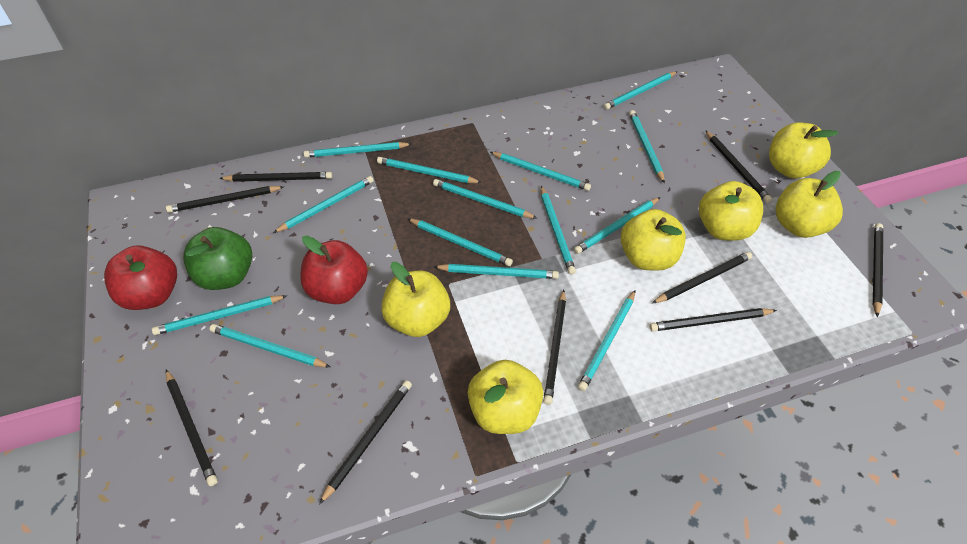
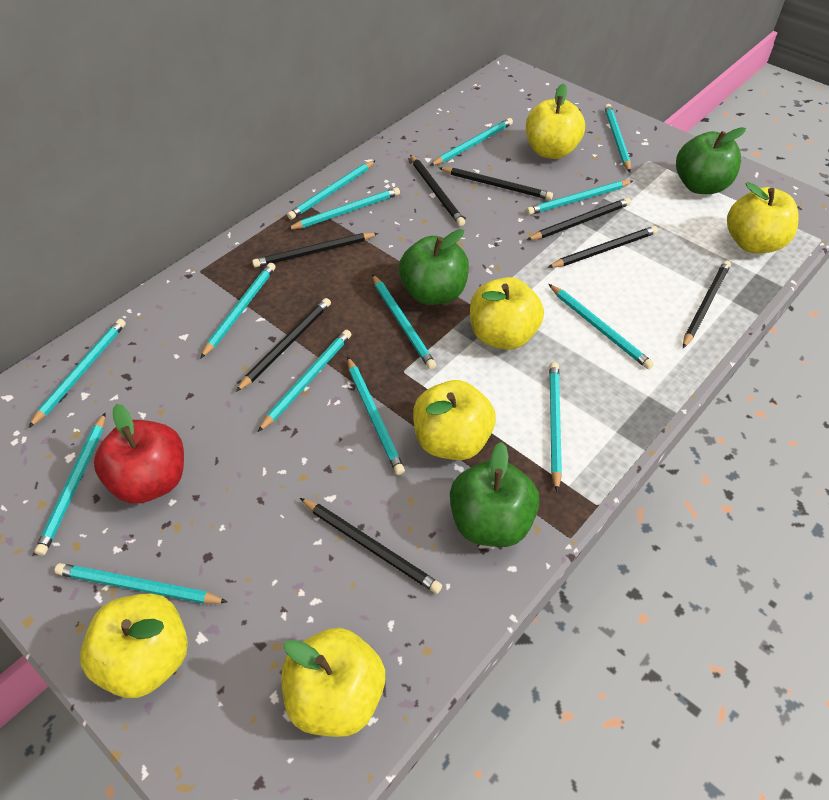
black pencil: 9 -> 8
green apple: 1 -> 3
red apple: 2 -> 1

